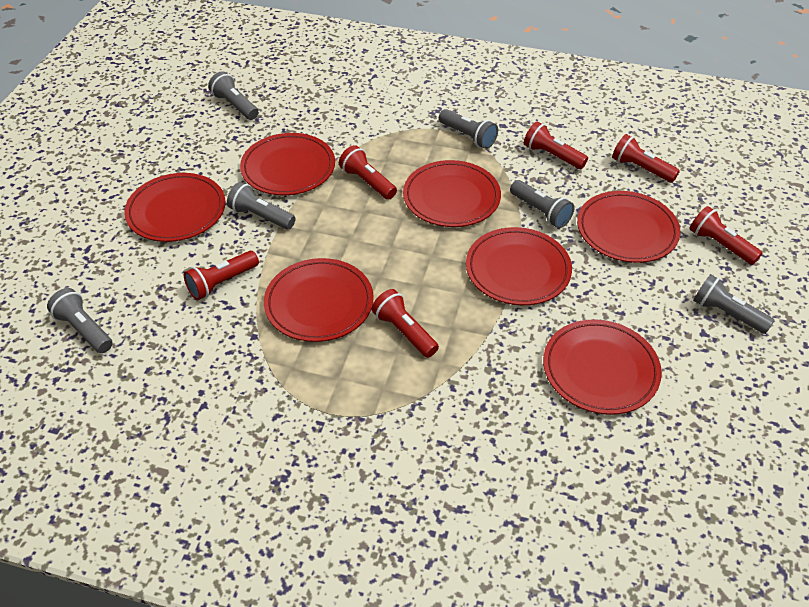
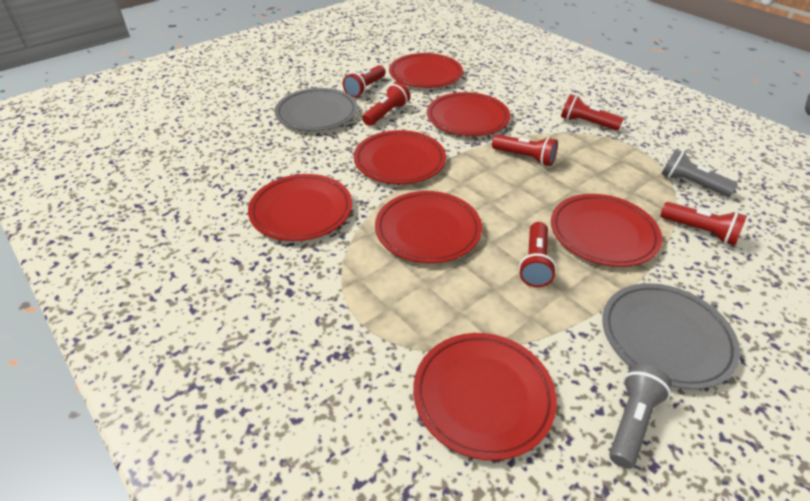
grey flashlight: 6 -> 2
grey plate: 0 -> 2

